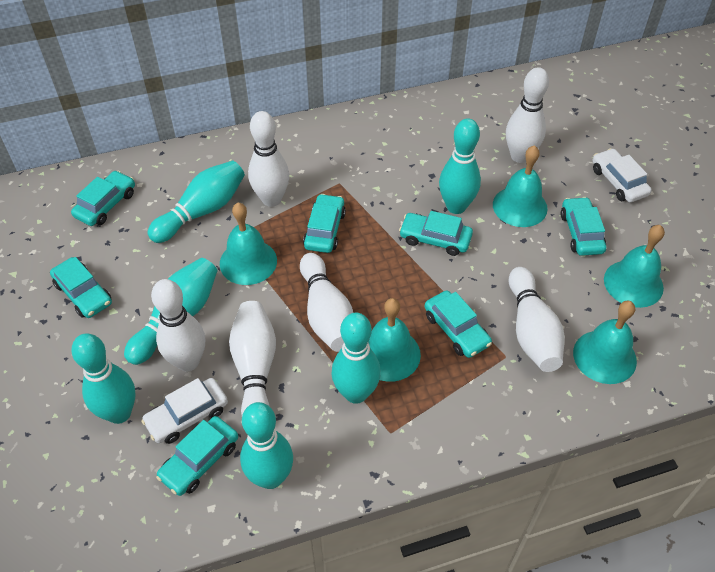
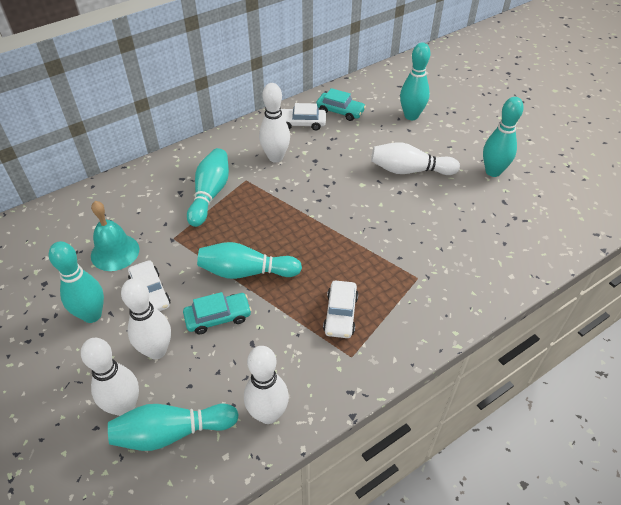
turquoise bell: 5 -> 1
turquoise car: 7 -> 2
white bowling pin: 6 -> 5
white car: 2 -> 3

